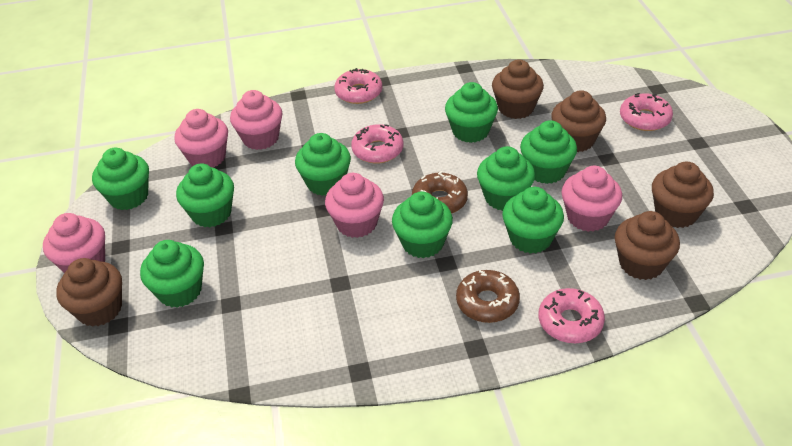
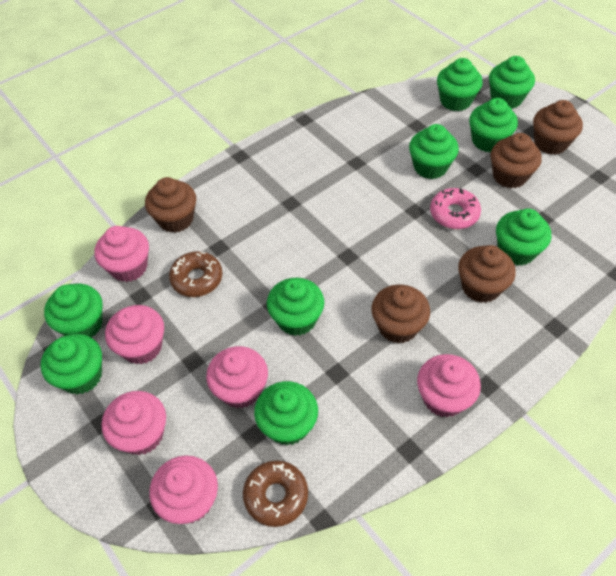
pink cupcake: 5 -> 6
pink donut: 4 -> 1

